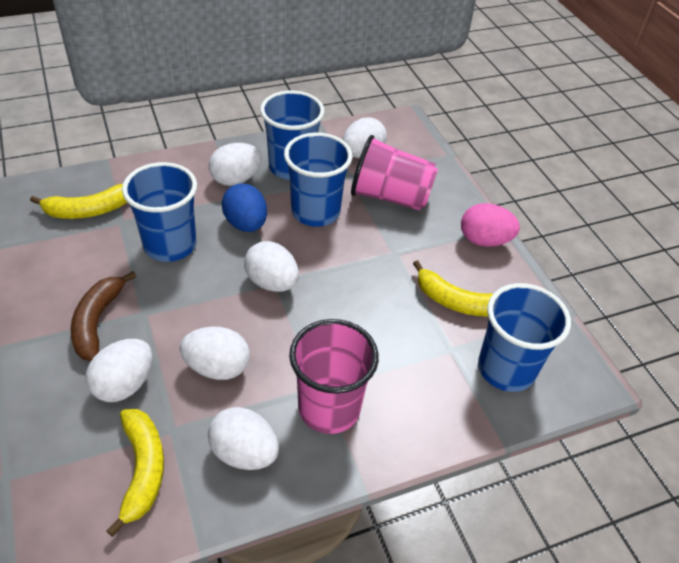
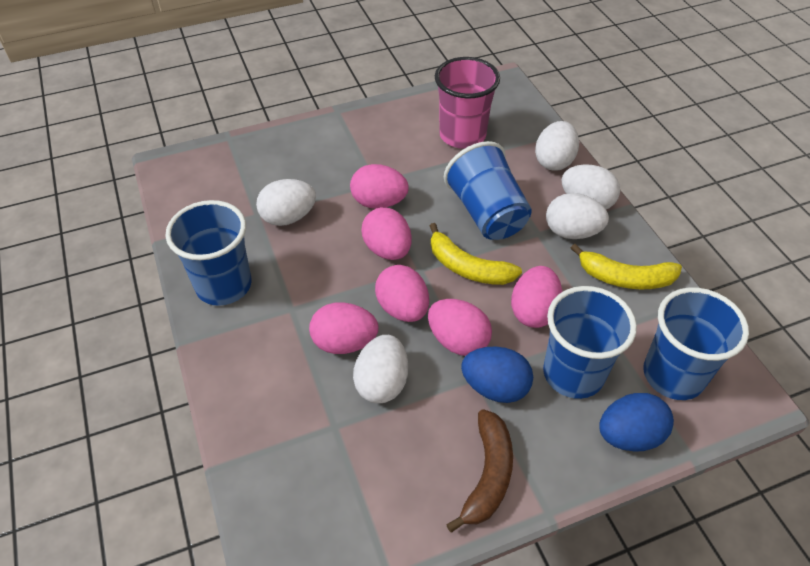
blue egg: 1 -> 2
pink cup: 2 -> 1
pink egg: 1 -> 6
white egg: 6 -> 5
yellow banana: 3 -> 2

